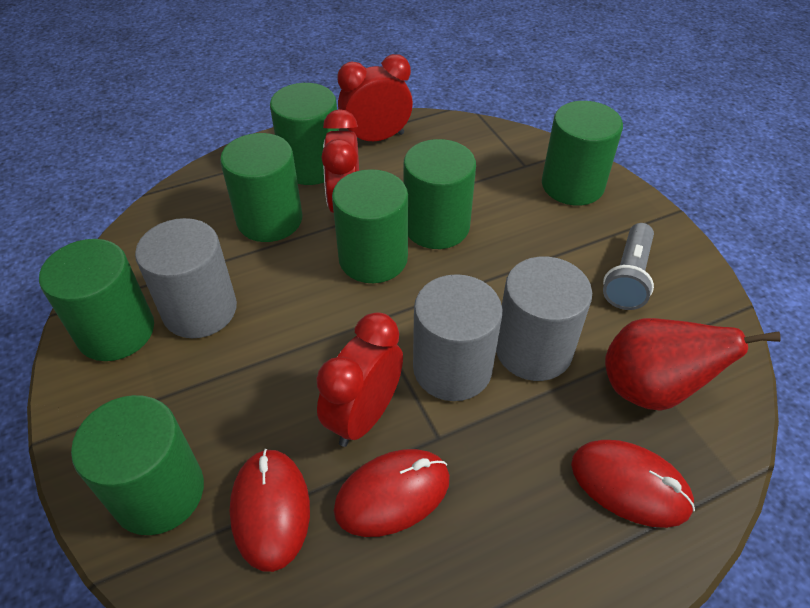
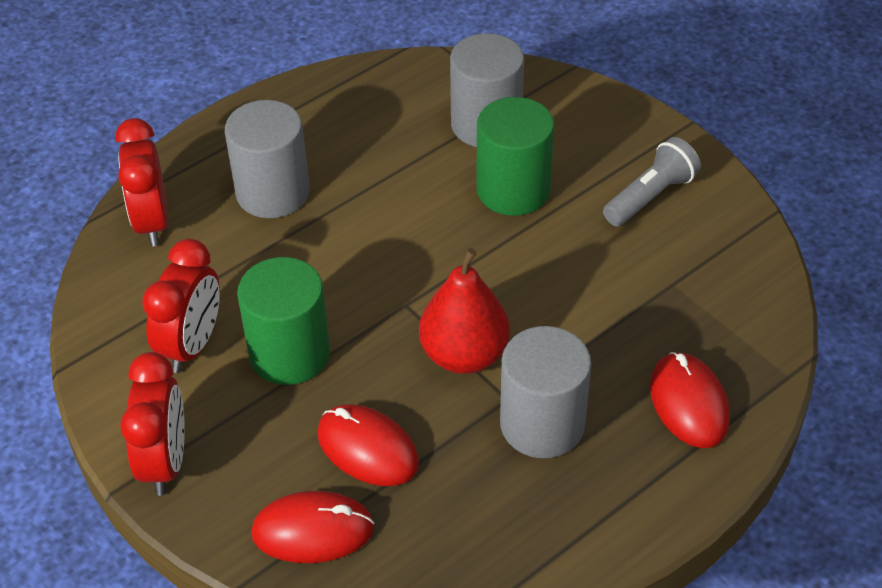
green cylinder: 7 -> 2

